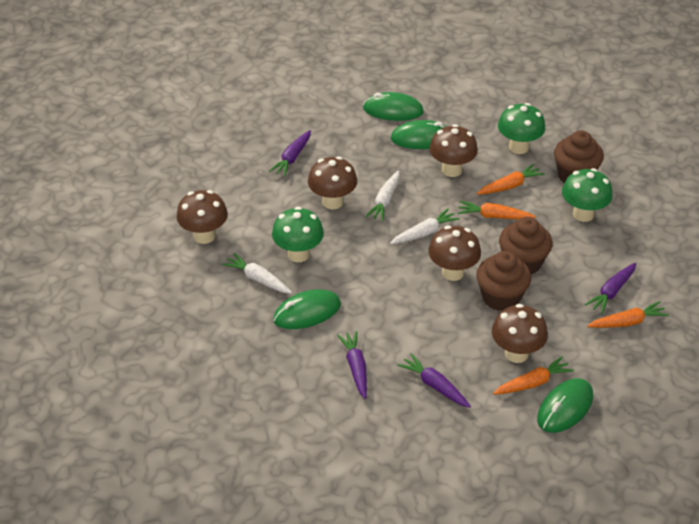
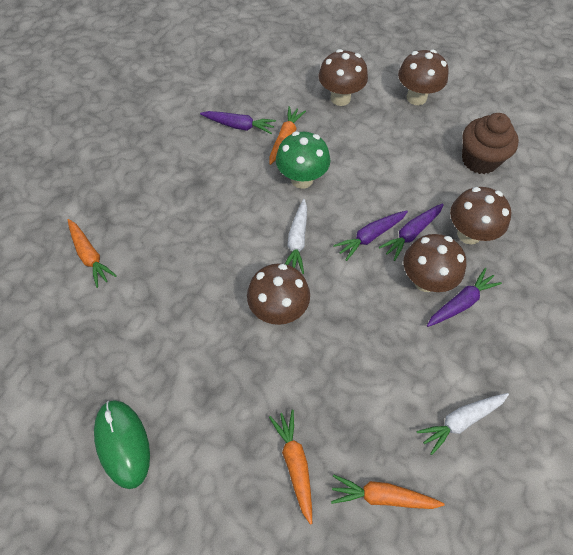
brown cupcake: 3 -> 1
green mouse: 4 -> 1
green mushroom: 3 -> 1
white carrot: 3 -> 2

